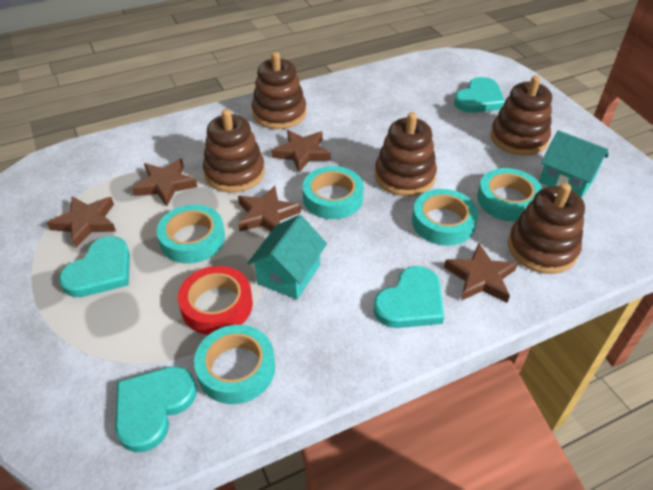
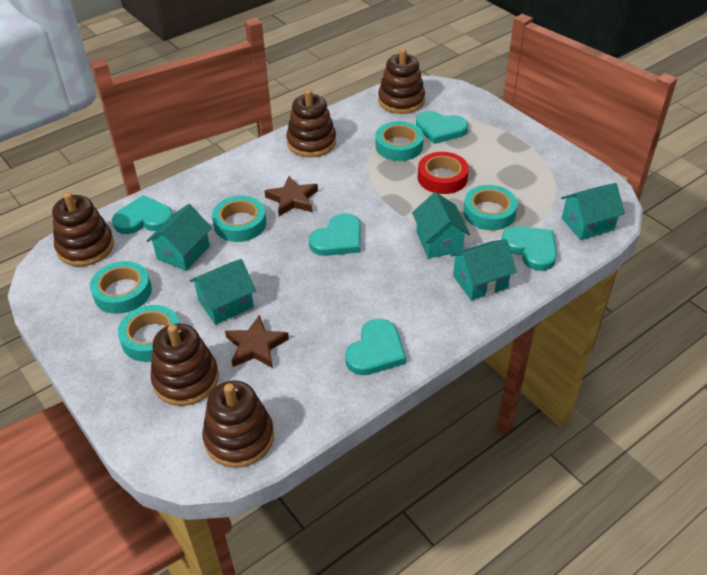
brown star: 5 -> 2
turquoise heart: 4 -> 5
turquoise house: 2 -> 5

